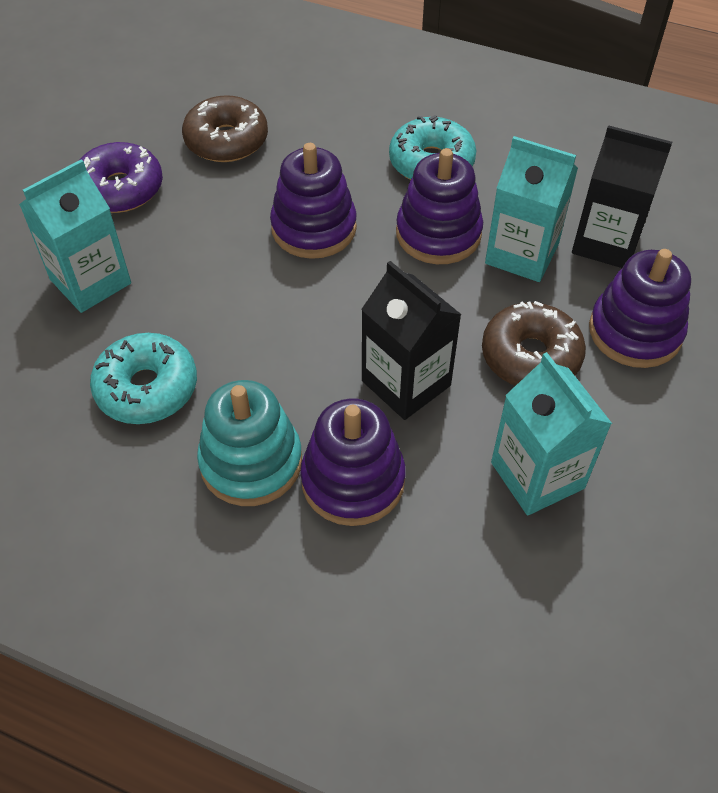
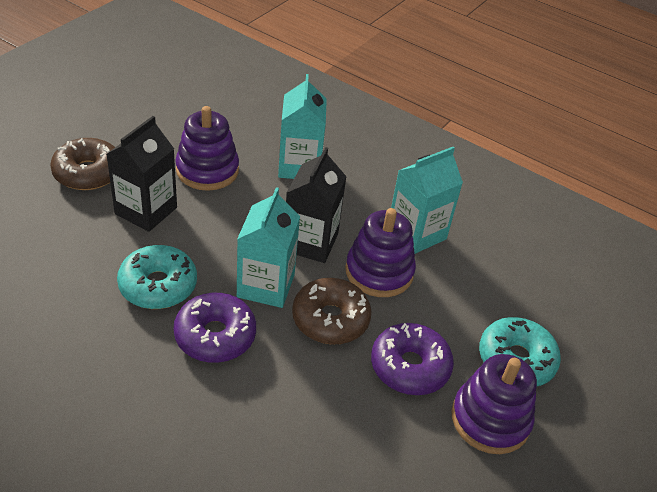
purple donut: 1 -> 2
purple stacking toy: 4 -> 3
turquoise stacking toy: 1 -> 0

